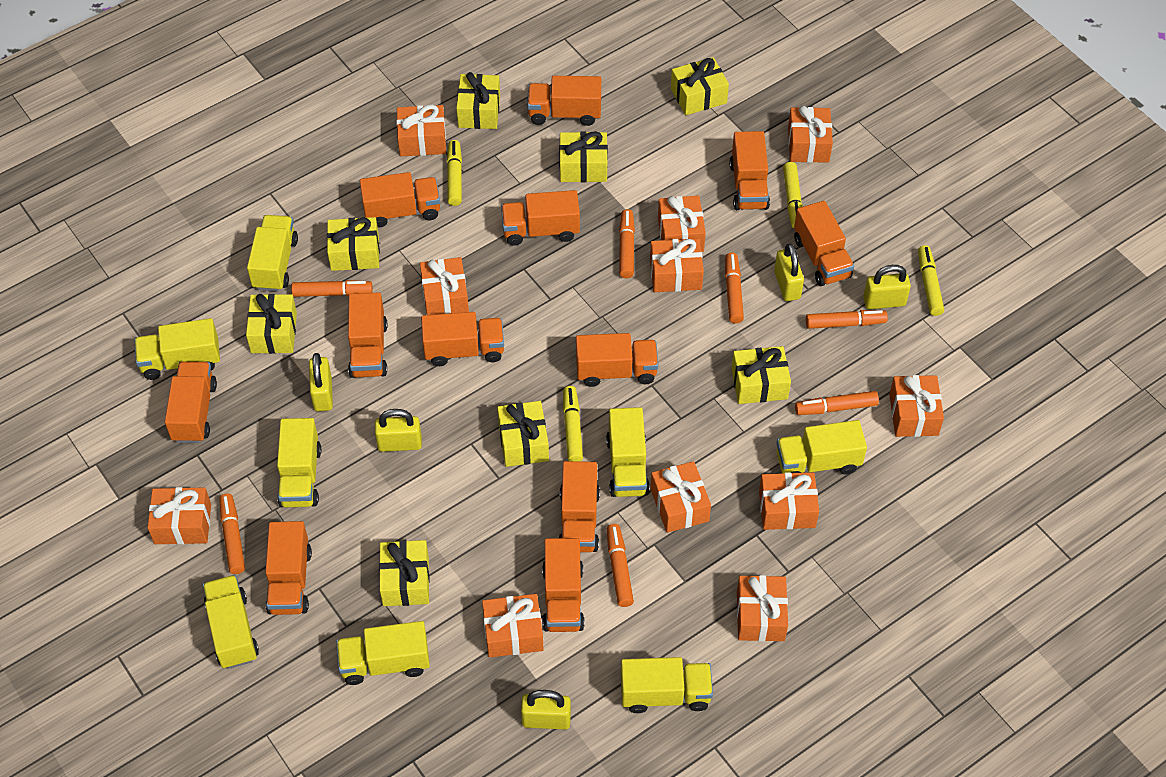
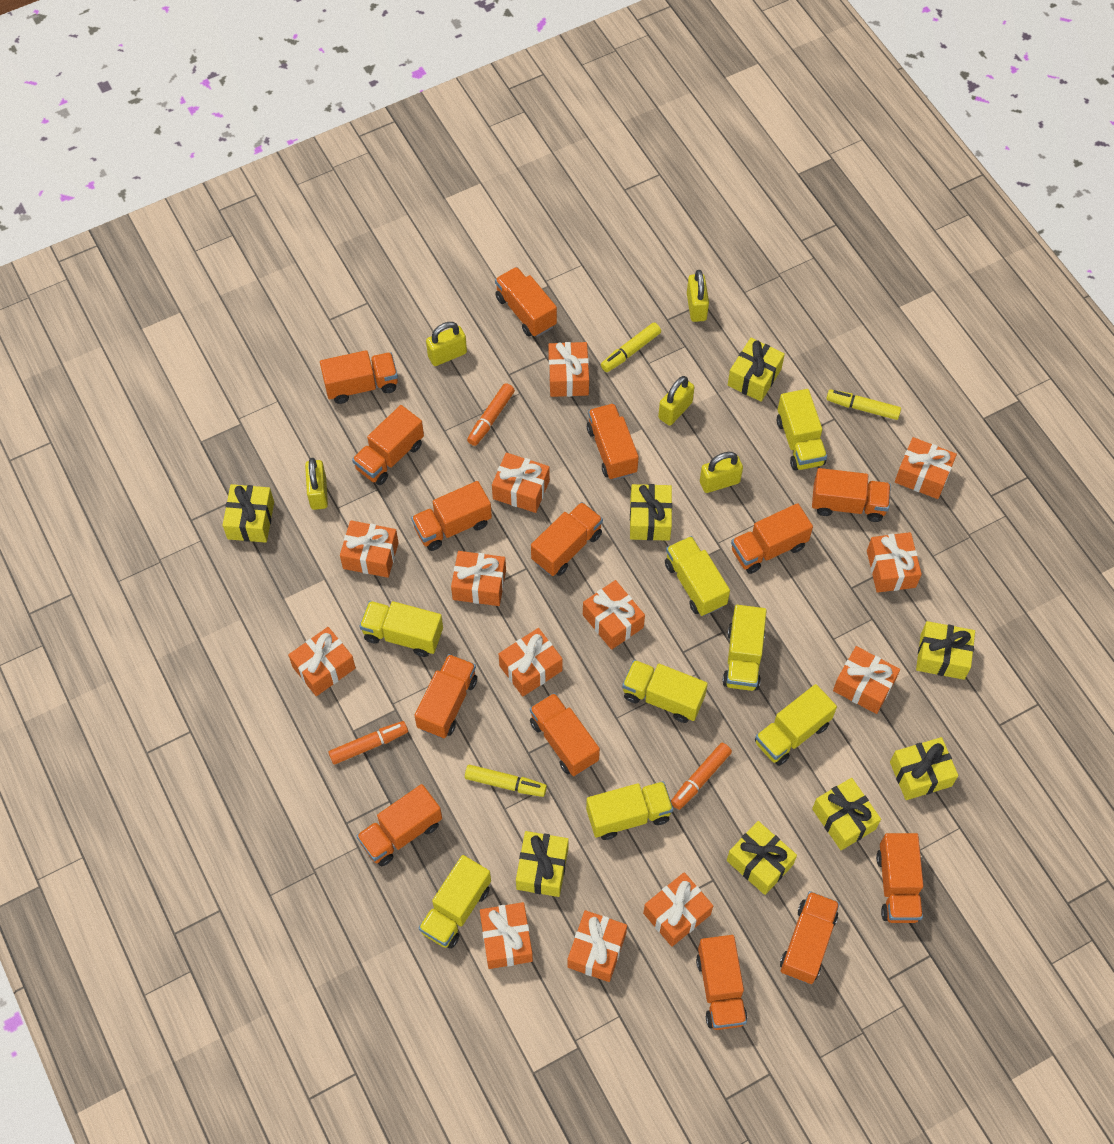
orange gift: 11 -> 13
orange marker: 7 -> 3
orange truck: 12 -> 14
yellow marker: 4 -> 3

